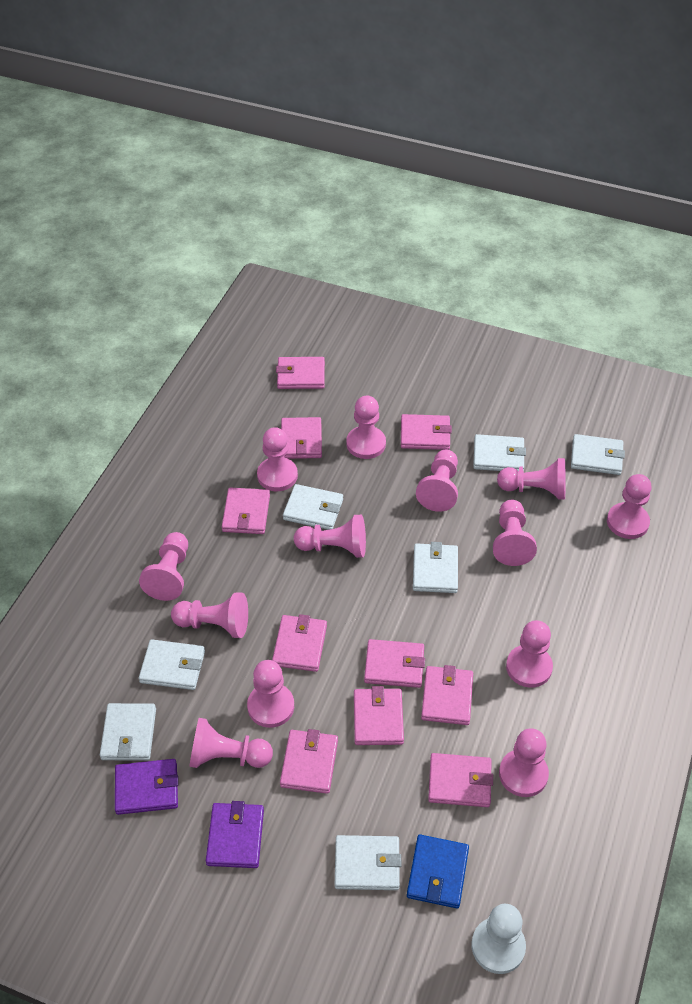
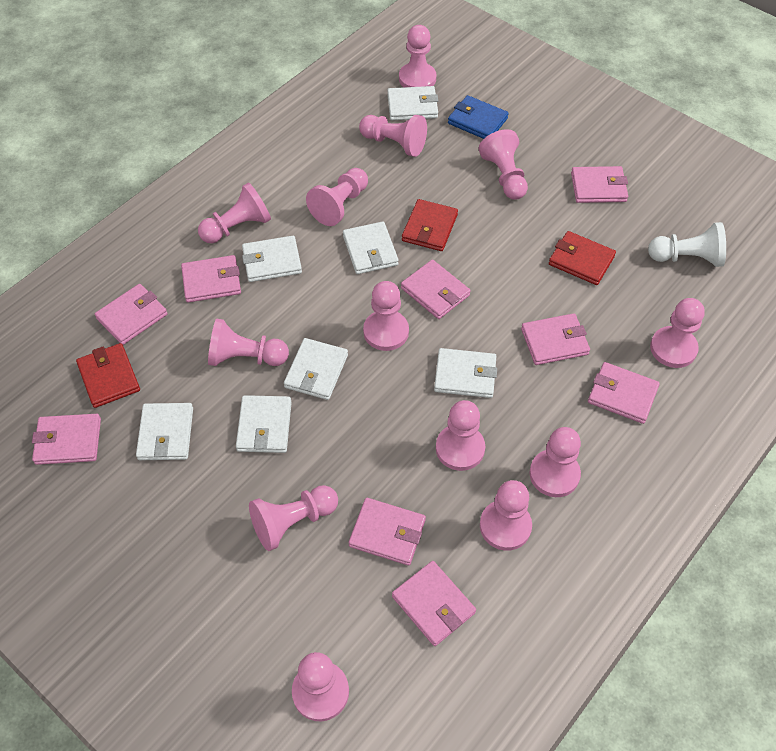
pink wallet: 10 -> 9
purple wallet: 2 -> 0
red wallet: 0 -> 3

